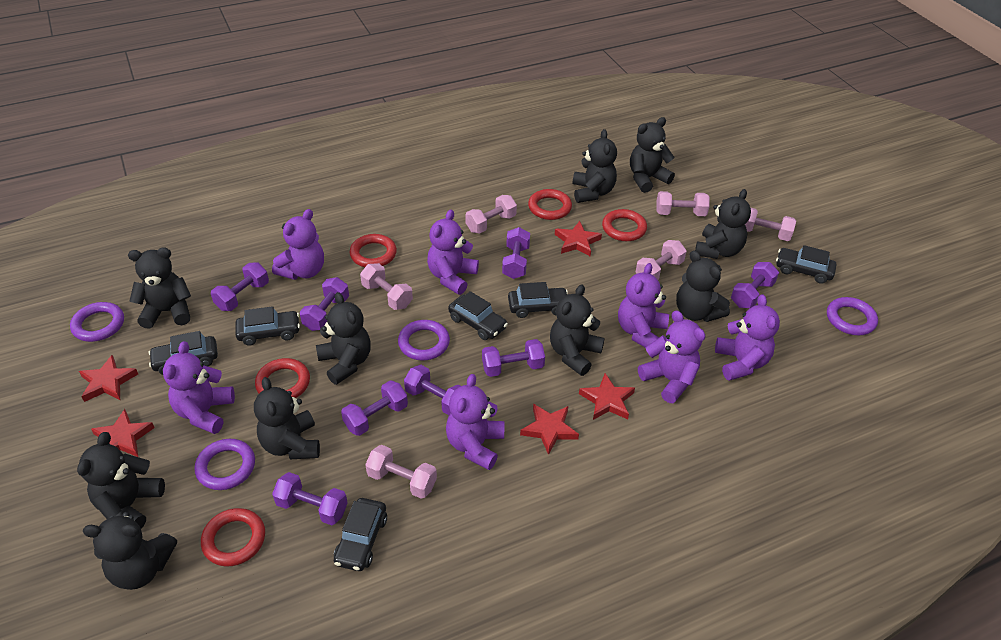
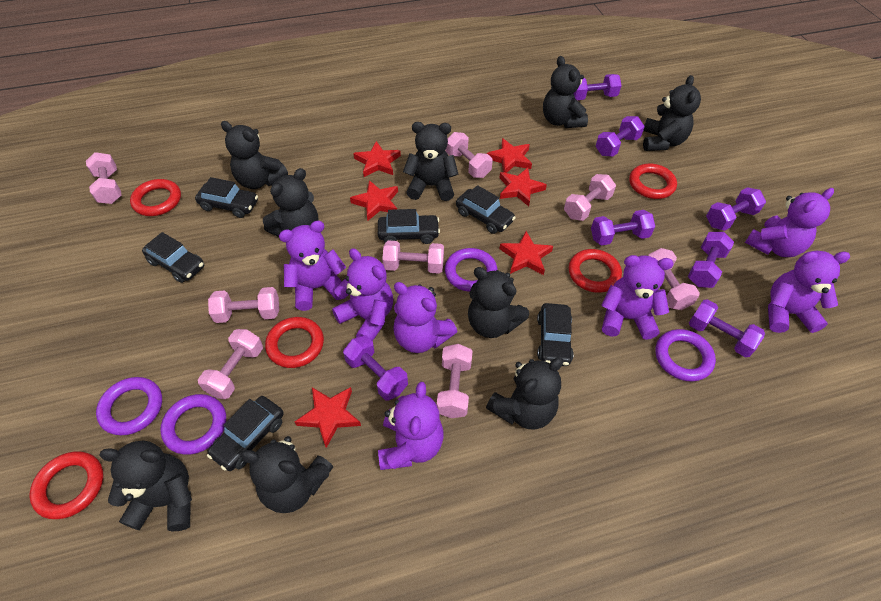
black teddy bear: 10 -> 9
pink dumbbell: 6 -> 8
purple dumbbell: 8 -> 7
red star: 5 -> 6

